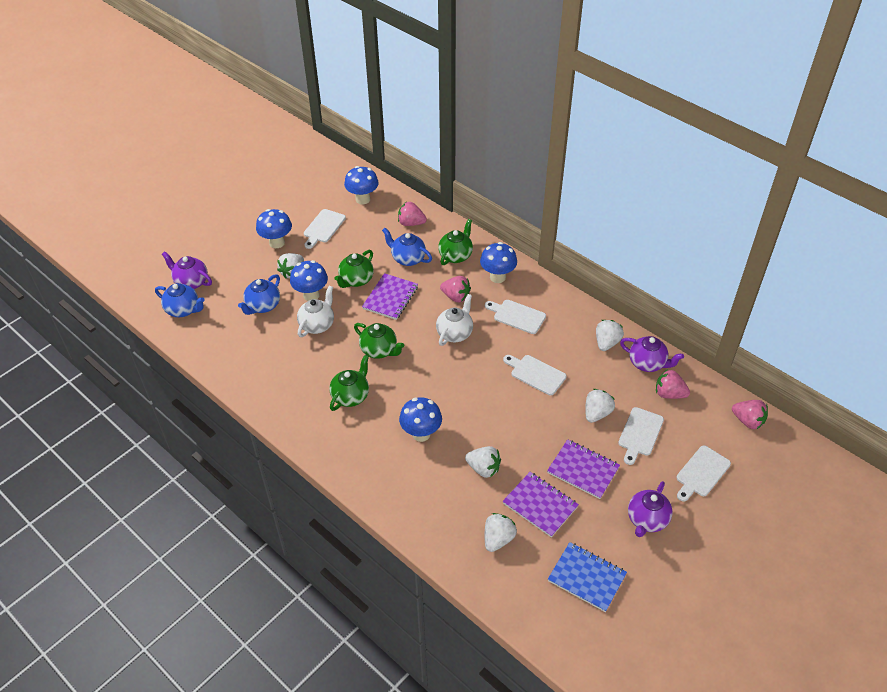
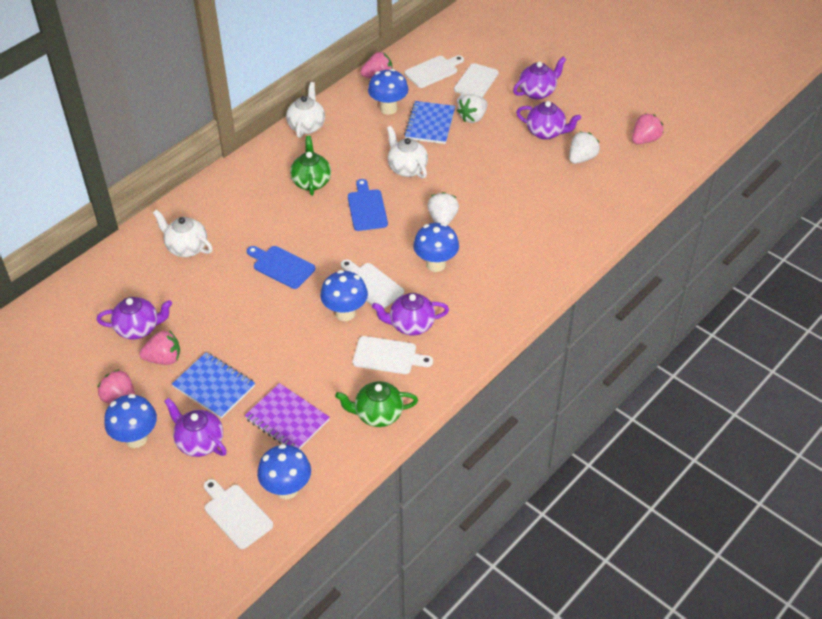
blue cutting board: 0 -> 2
blue notebook: 1 -> 2
blue teapot: 3 -> 0
green teapot: 4 -> 2
purple notebook: 3 -> 1
purple teapot: 3 -> 5
white strawberry: 5 -> 3
white teapot: 2 -> 3

